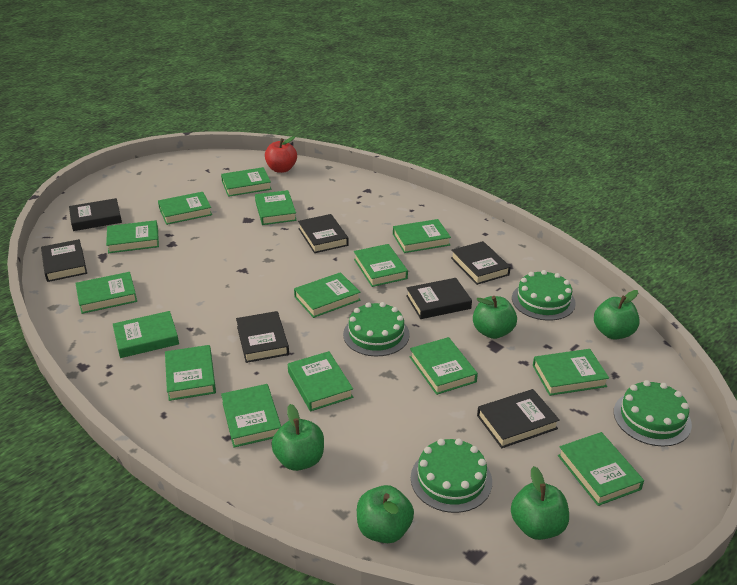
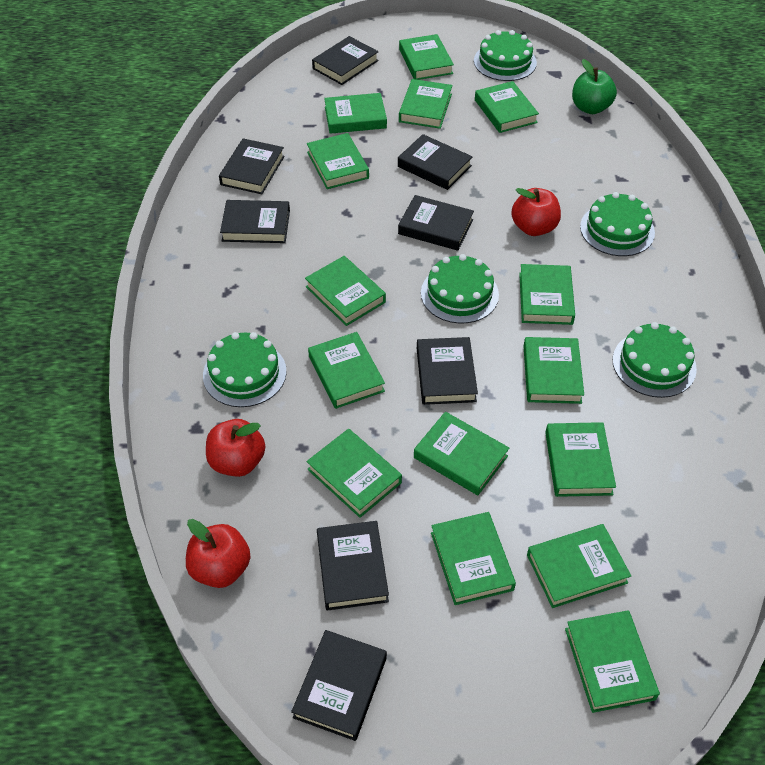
black book: 7 -> 8
green apple: 5 -> 1
green cake: 4 -> 5
red apple: 1 -> 3

